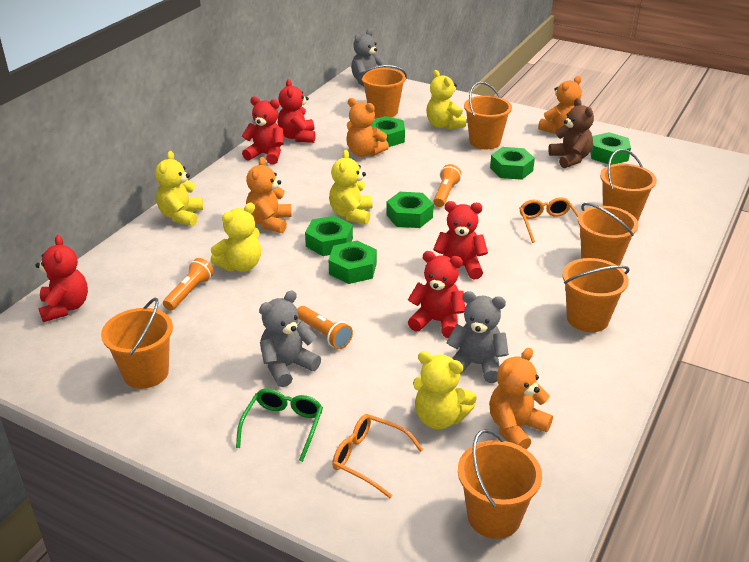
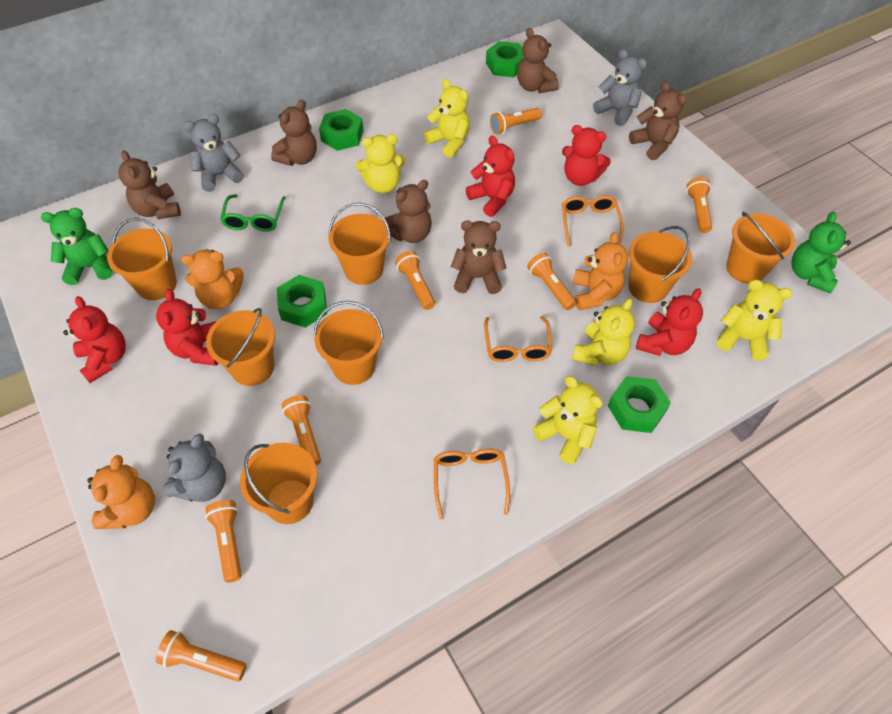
brown teddy bear: 1 -> 6
green nut: 6 -> 4
green teddy bear: 0 -> 2
orange flashlight: 3 -> 7
orange glasses: 2 -> 3
orange teddy bear: 4 -> 3

